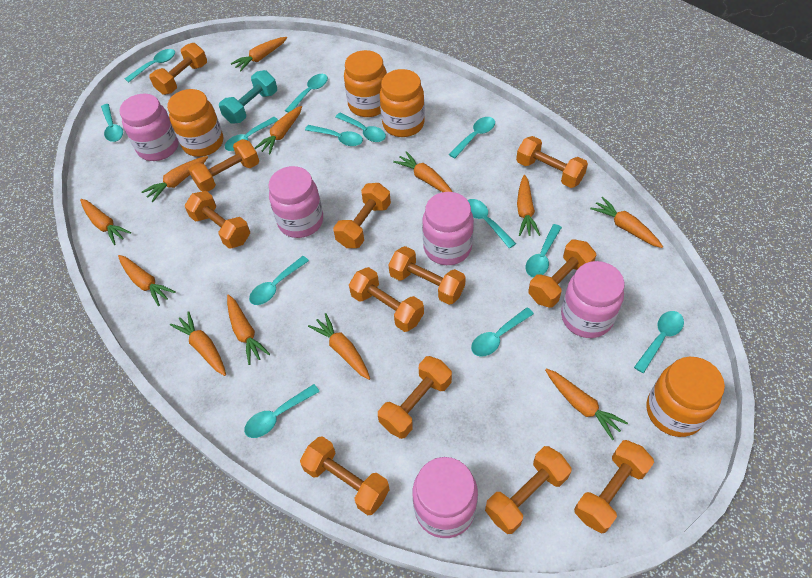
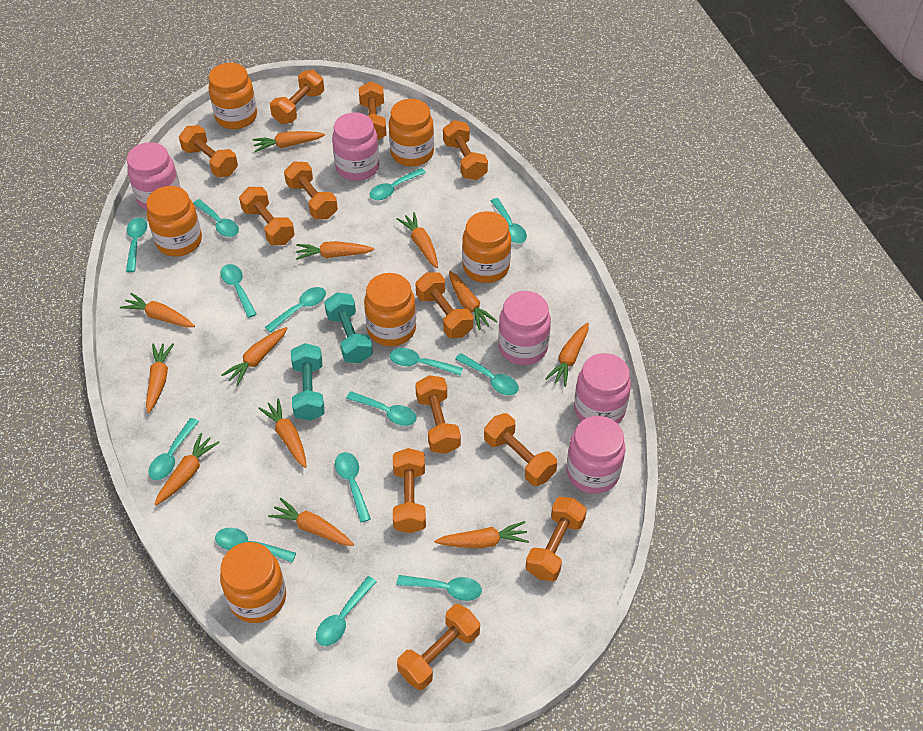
orange jar: 4 -> 6
turquoise dumbbell: 1 -> 2
turquoise spoon: 13 -> 14

